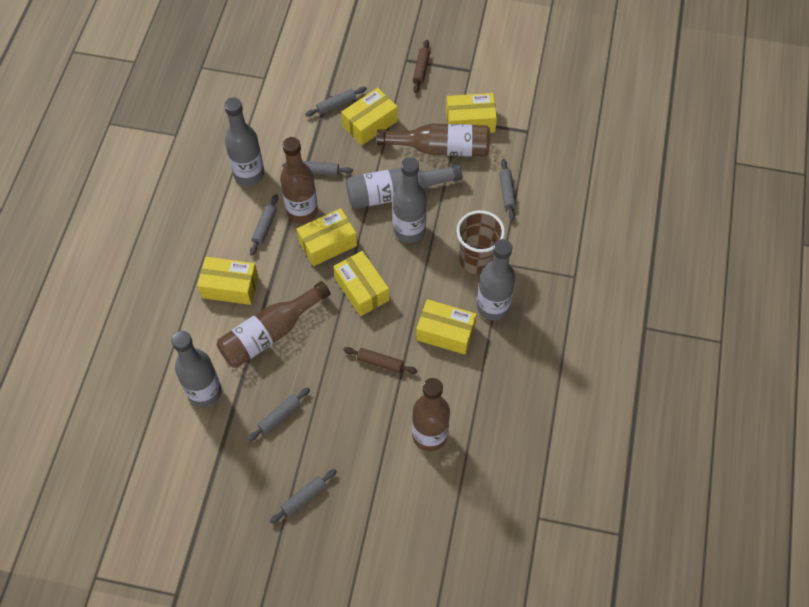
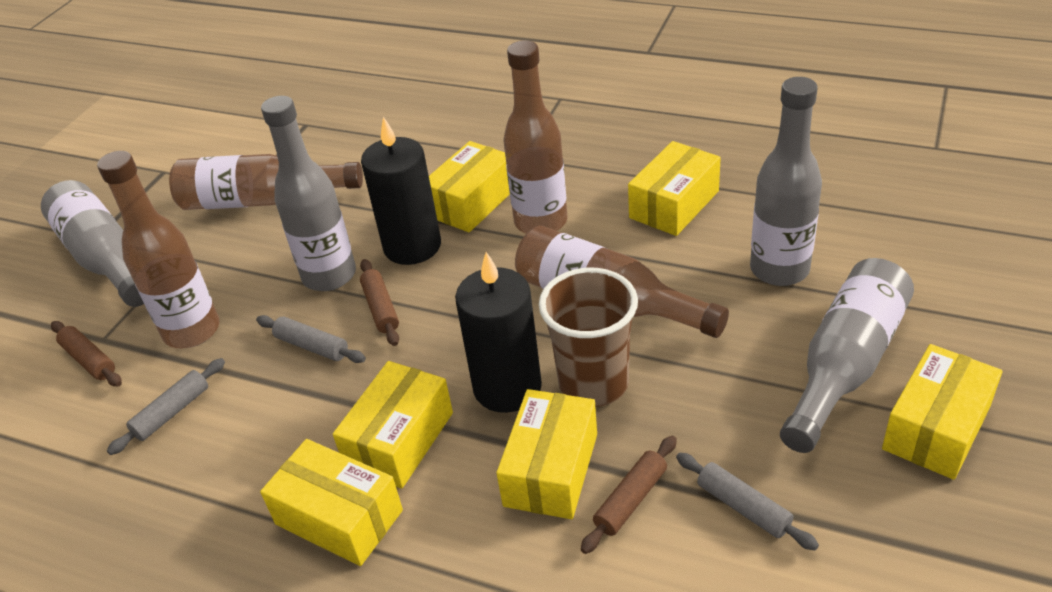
black candle: 0 -> 2
brown rolling pin: 2 -> 3
grey bottle: 5 -> 4
grey rolling pin: 6 -> 3

